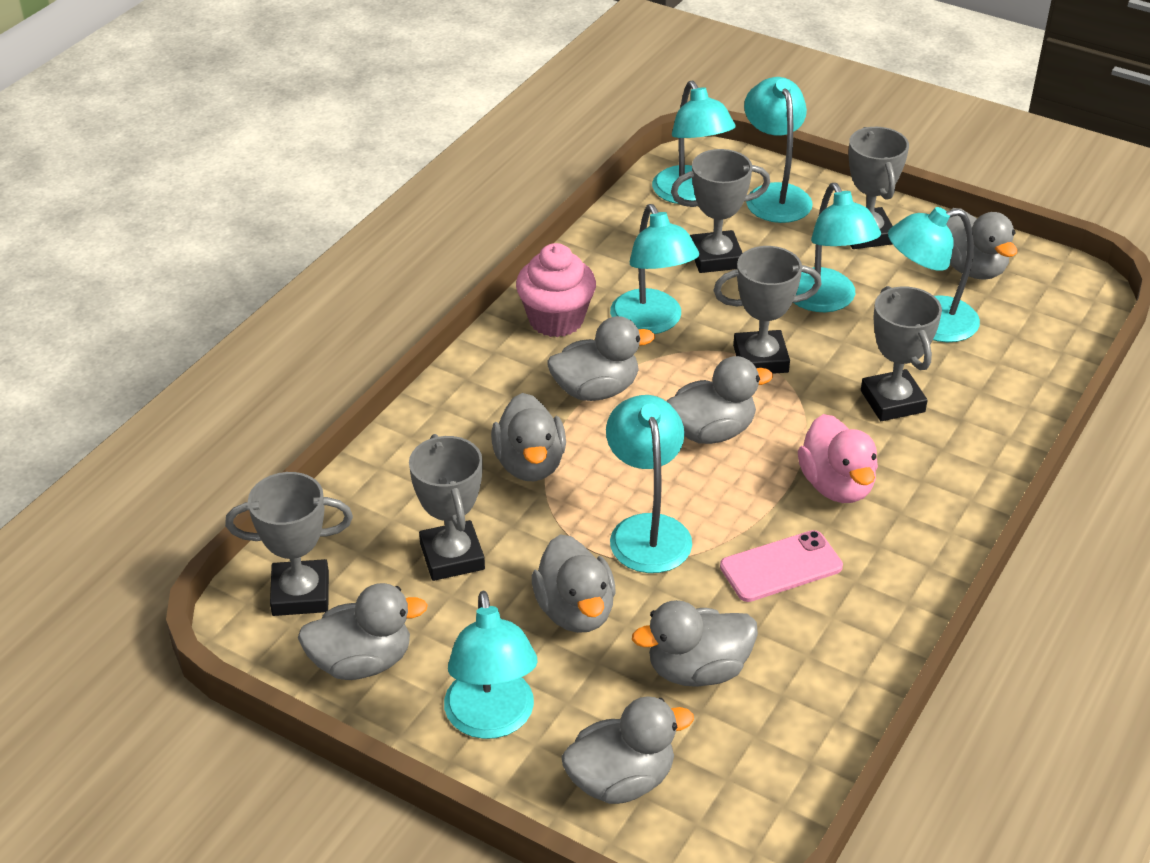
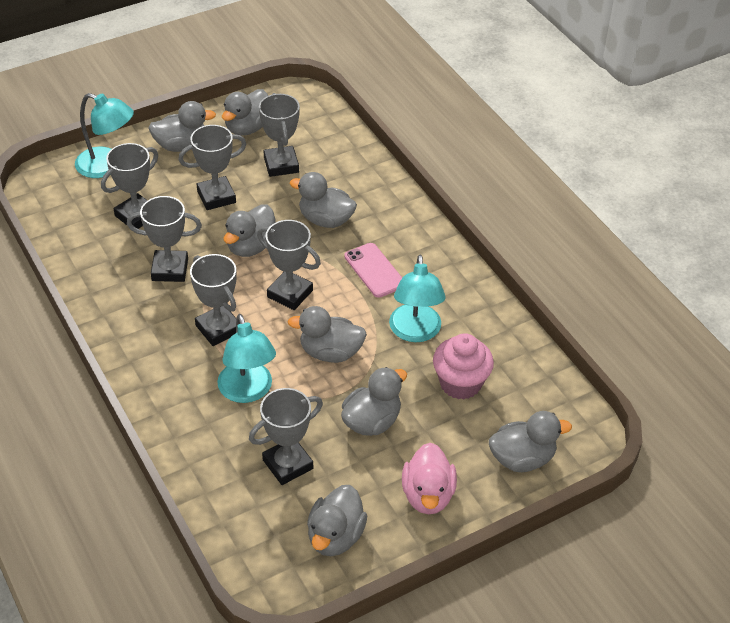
grey trophy: 6 -> 7
turquoise lamp: 7 -> 3

